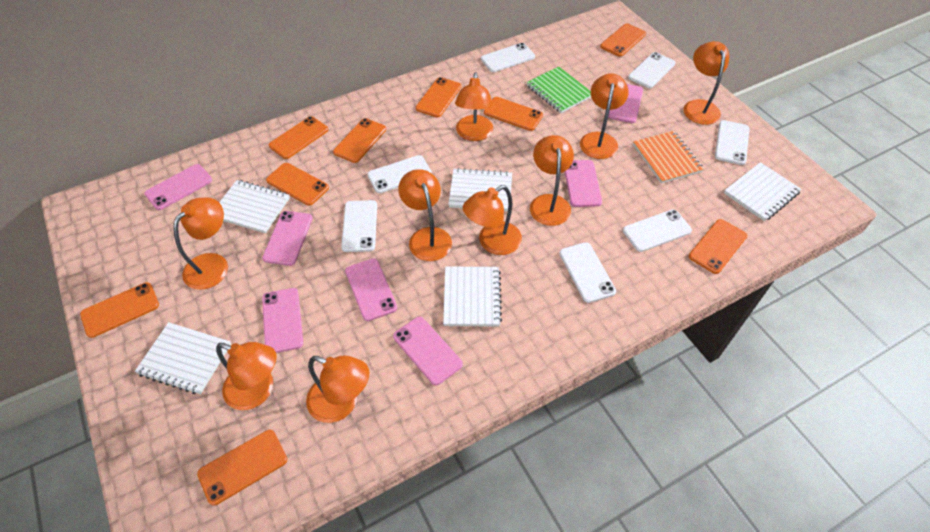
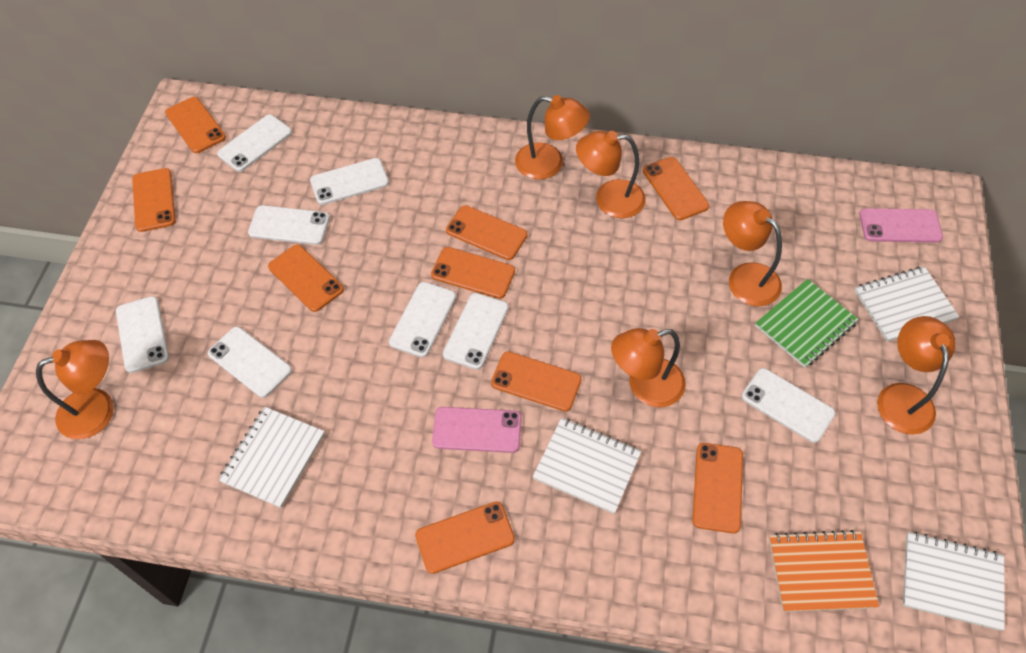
orange lamp: 9 -> 6
pink phone: 7 -> 2
white notebook: 5 -> 4
white phone: 7 -> 8

